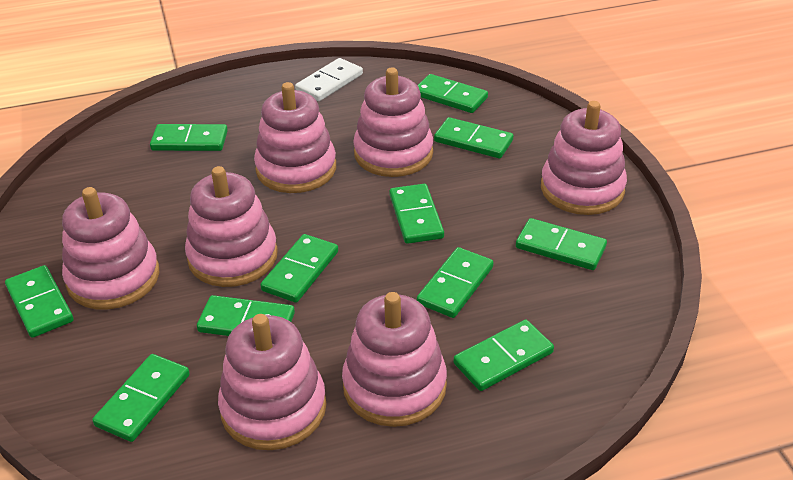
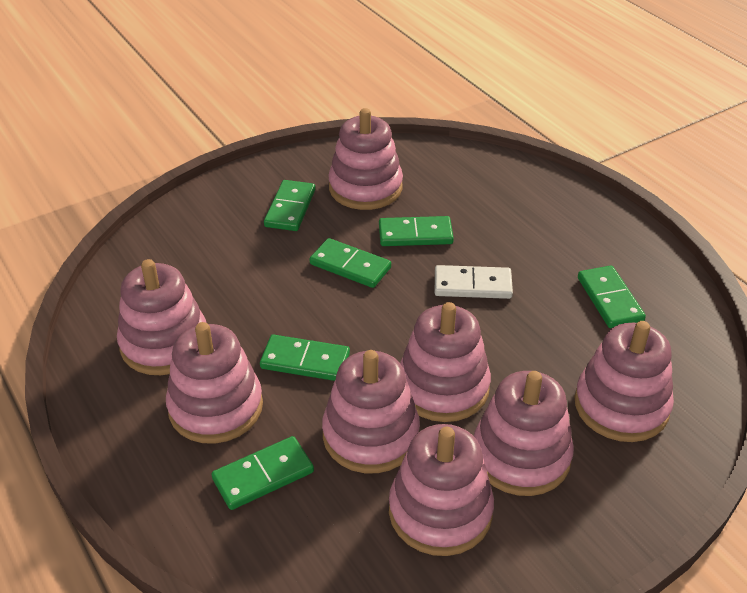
green domino: 11 -> 6
pink stacking toy: 7 -> 8

